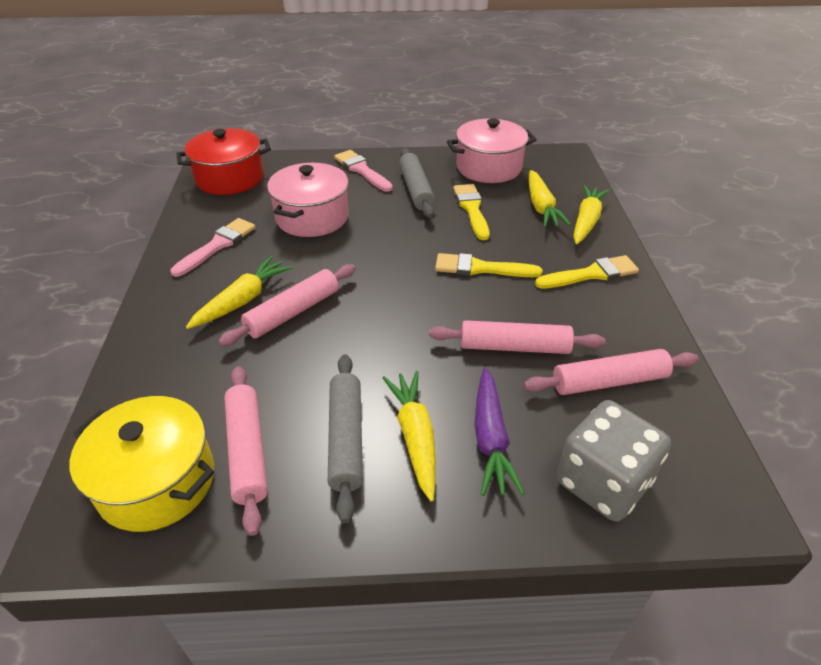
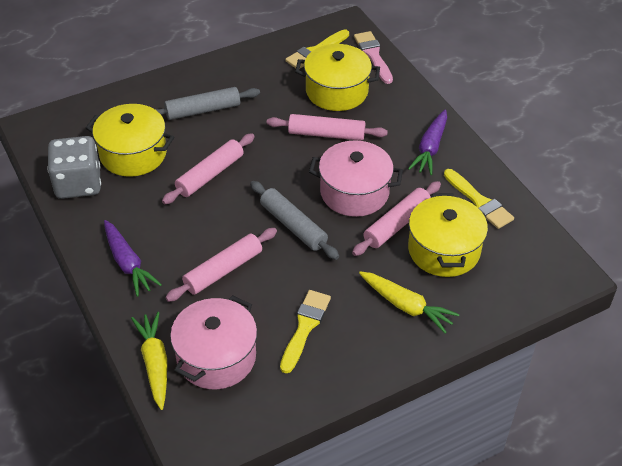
pink brush: 2 -> 1
purple carrot: 1 -> 2
red pot: 1 -> 0
yellow carrot: 4 -> 2
yellow pot: 1 -> 3

